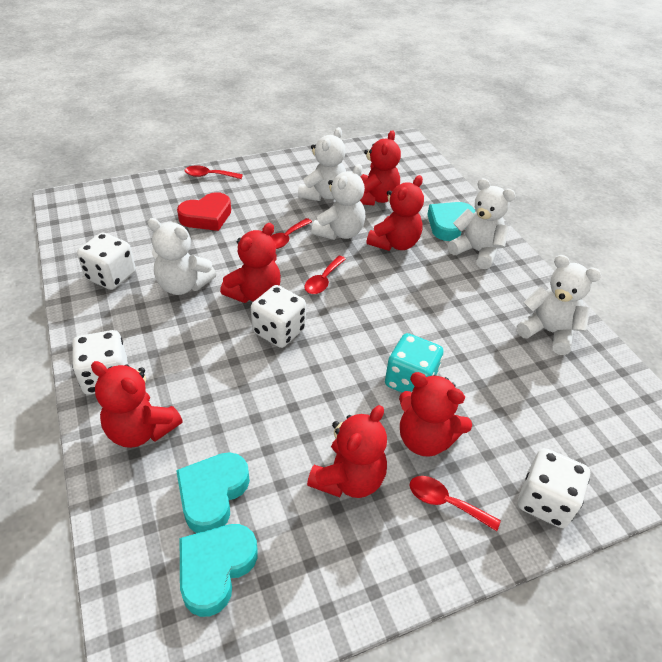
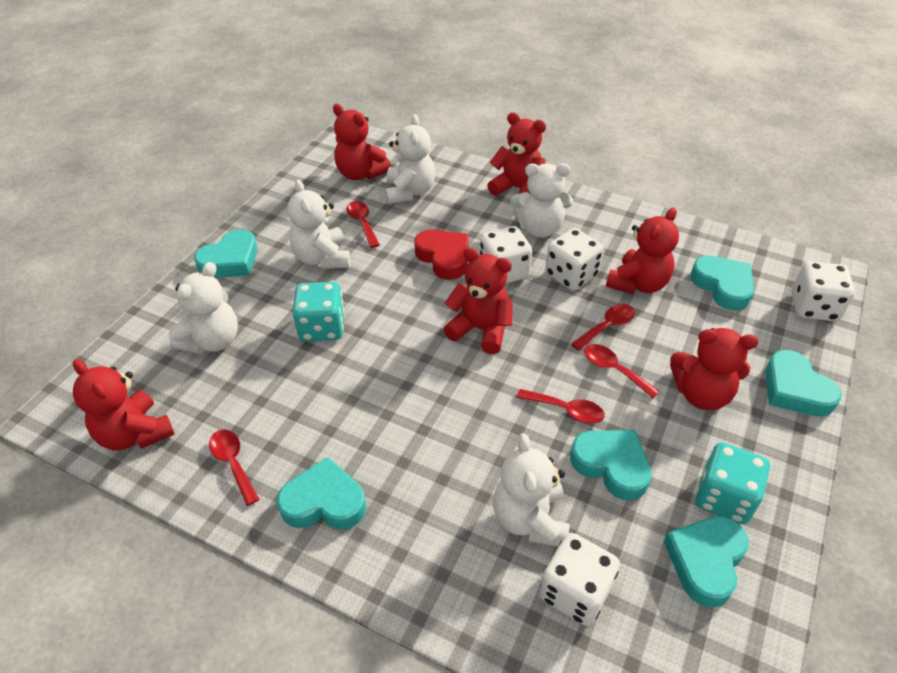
red spoon: 4 -> 5
turquoise dice: 1 -> 2
turquoise heart: 3 -> 6

